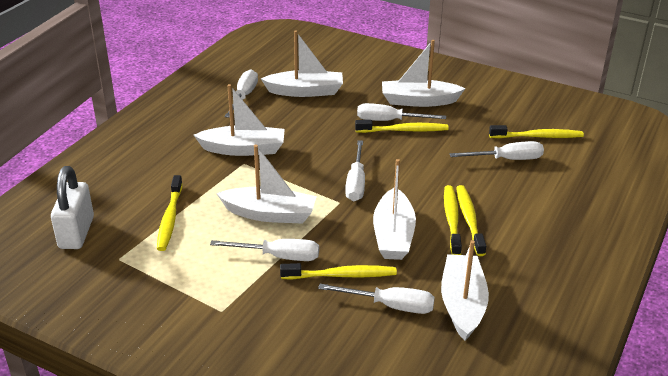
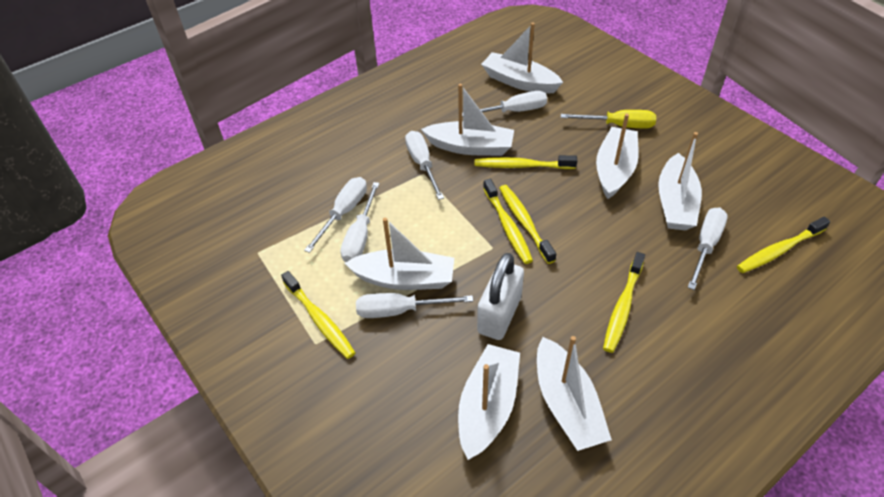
white boat: 6 -> 7
yellow screwdriver: 0 -> 1

